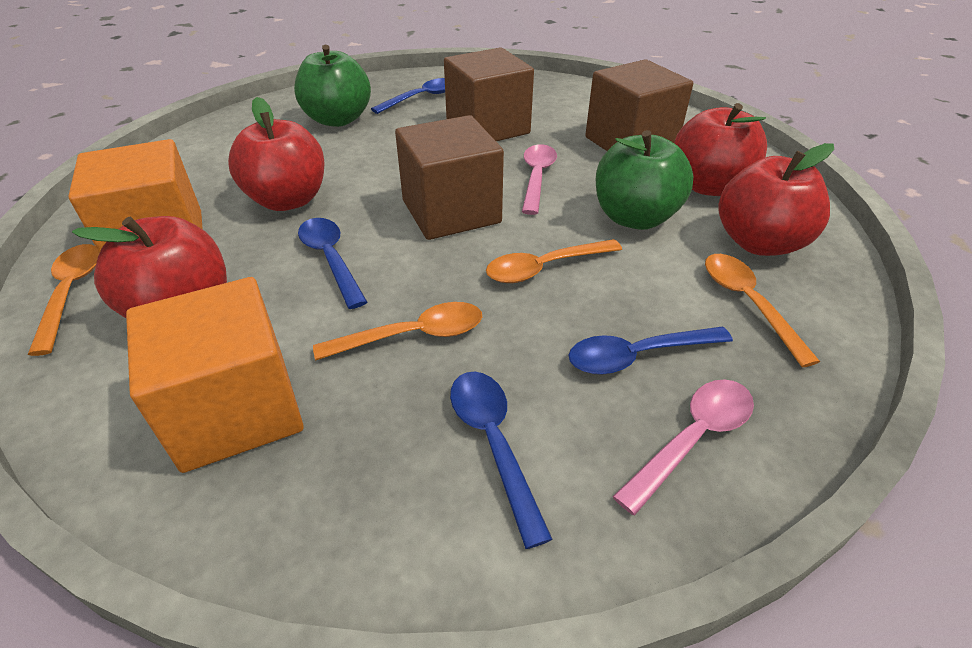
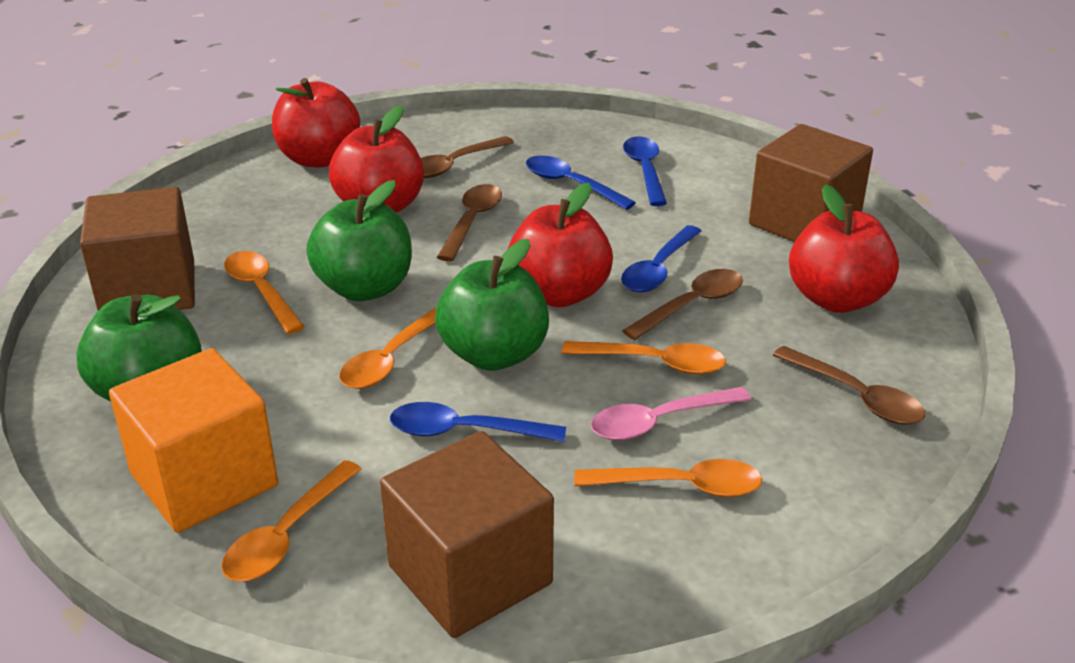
brown spoon: 0 -> 4
green apple: 2 -> 3
orange cube: 2 -> 1
orange spoon: 4 -> 5
pink spoon: 2 -> 1

